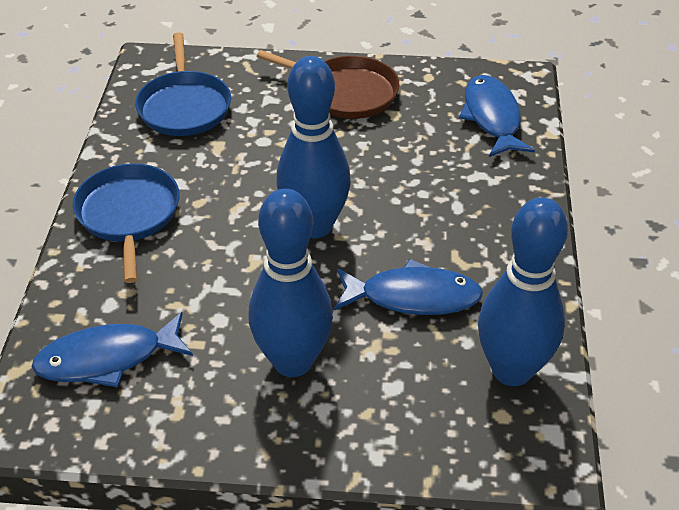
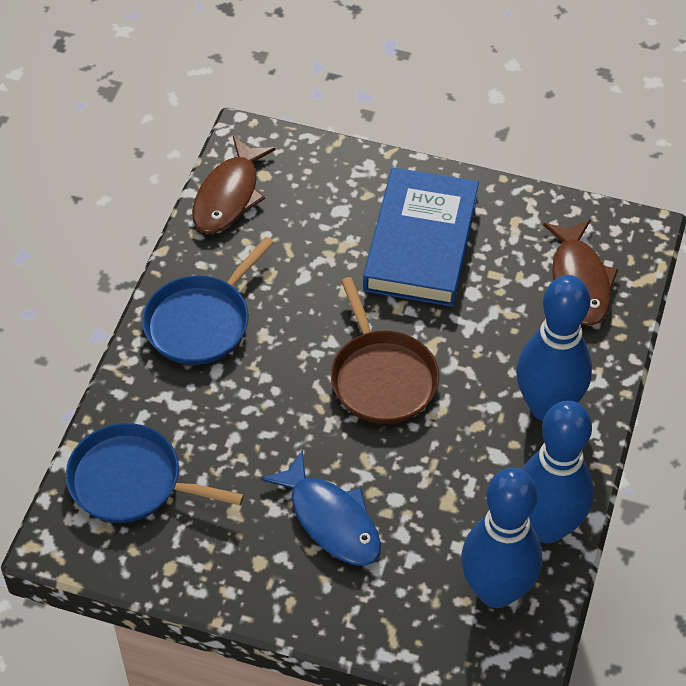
blue book: 0 -> 1
blue fish: 3 -> 1
brown fish: 0 -> 2

